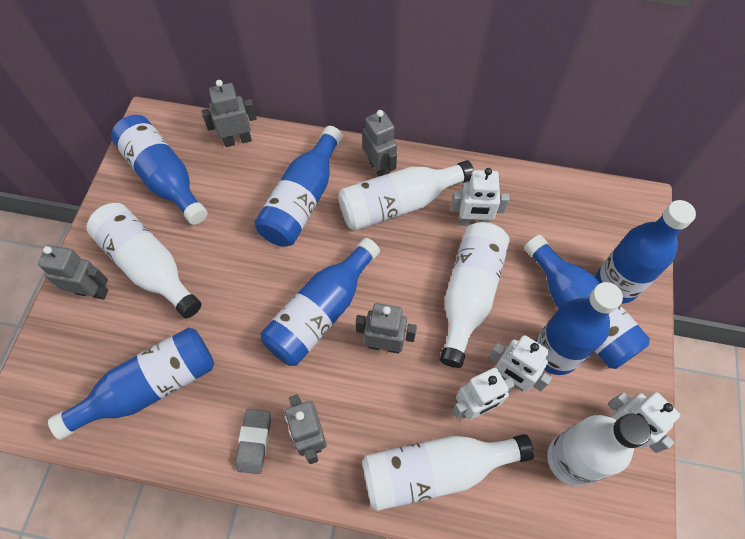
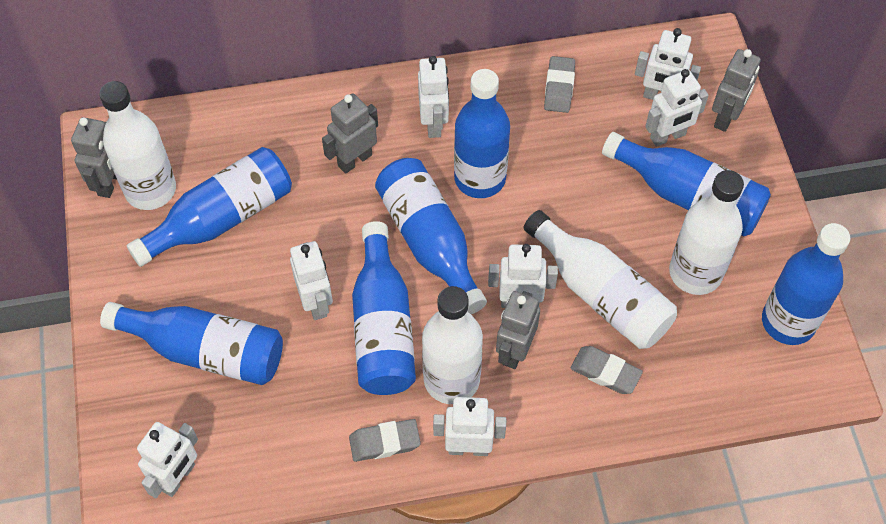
grey eraser: 1 -> 3
grey robot: 5 -> 4
white bottle: 5 -> 4
white robot: 4 -> 7

